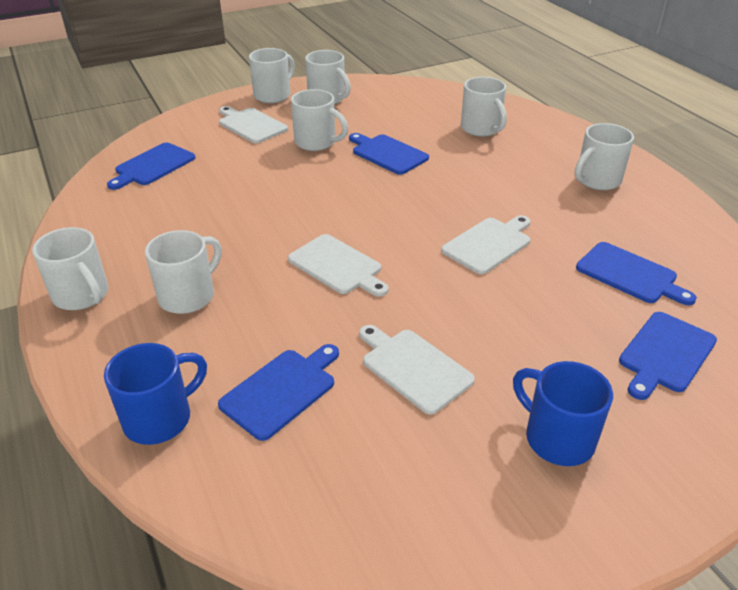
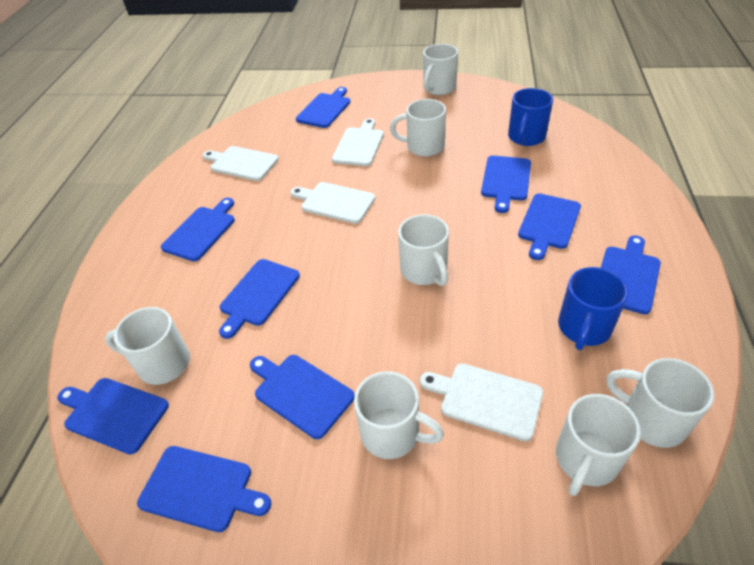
blue cutting board: 5 -> 9

